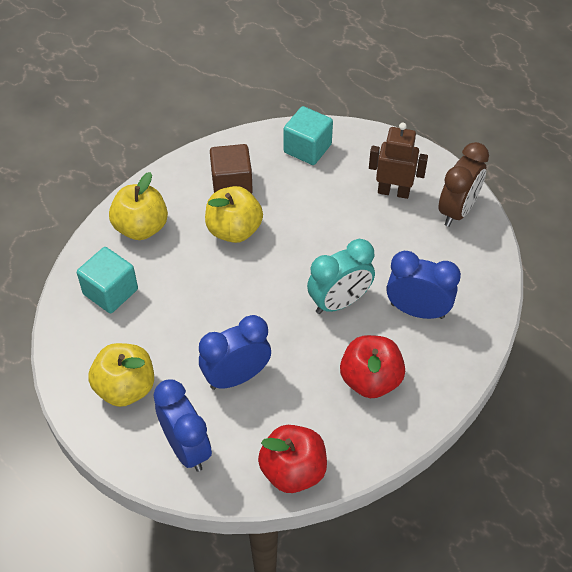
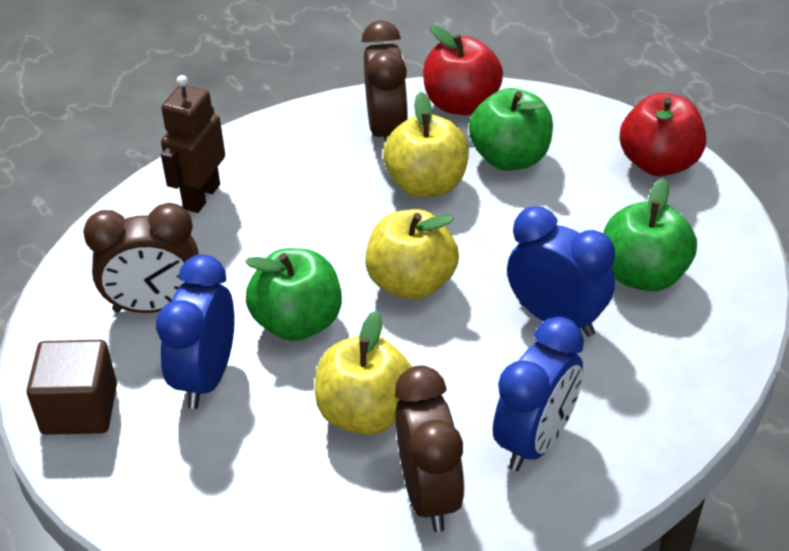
brown clock: 1 -> 3
green apple: 0 -> 3
turquoise clock: 1 -> 0
turquoise cube: 2 -> 0

